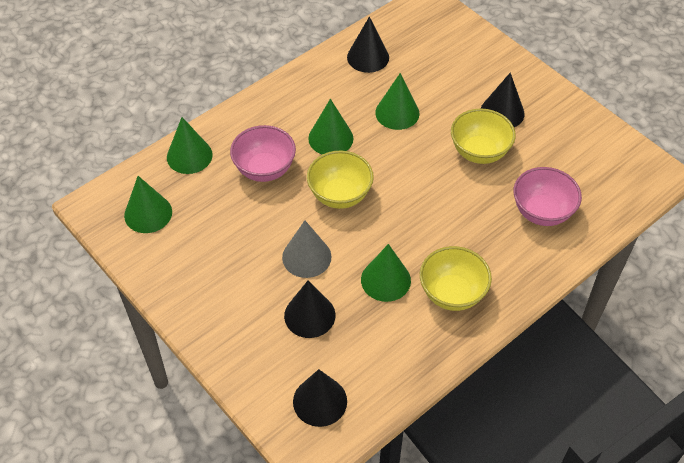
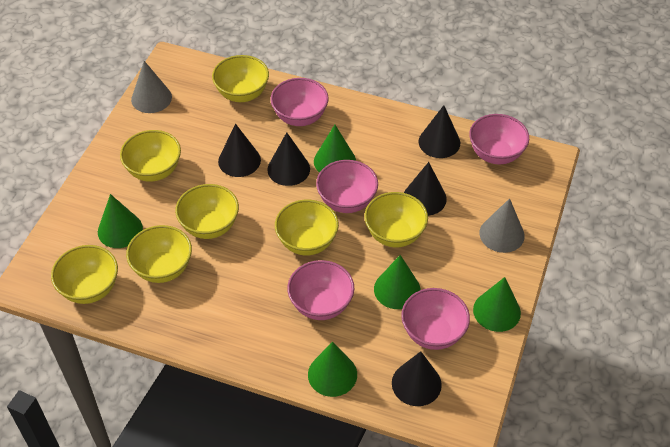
black cone: 4 -> 5
grey cone: 1 -> 2
pink bowl: 2 -> 5
yellow bowl: 3 -> 7

